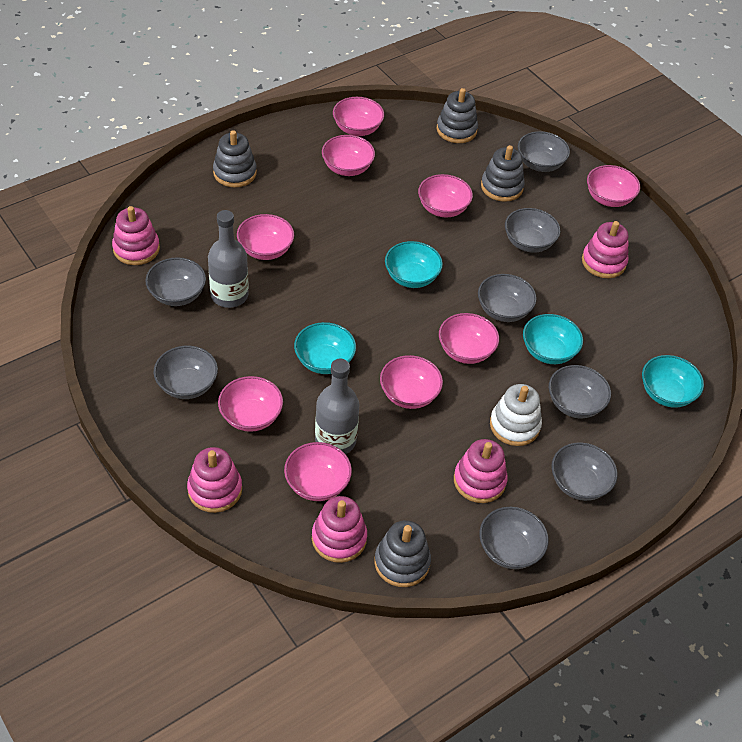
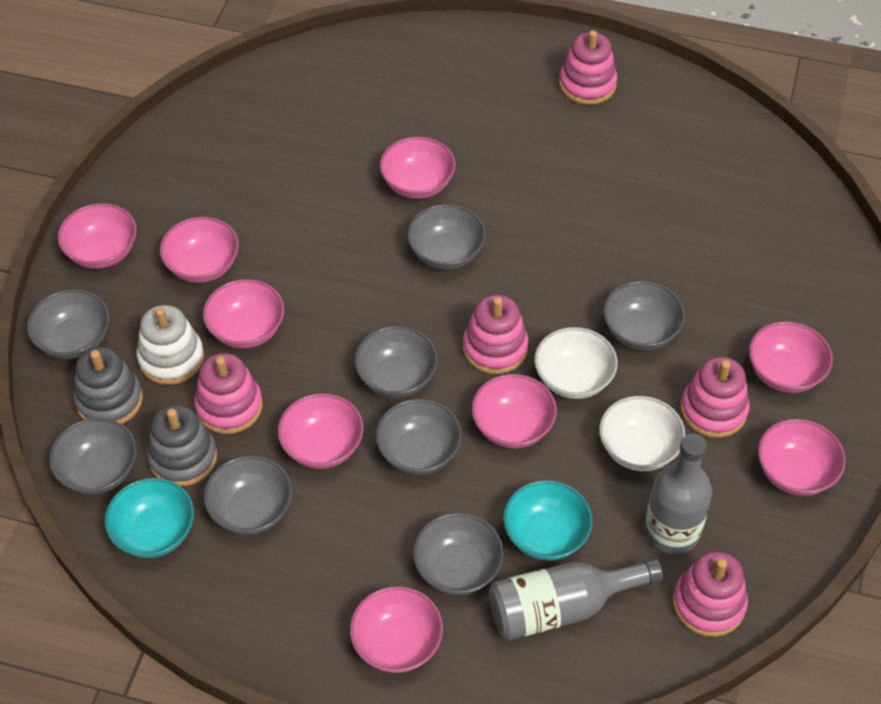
grey stacking toy: 4 -> 2
turquoise bowl: 4 -> 2
white bowl: 0 -> 2

